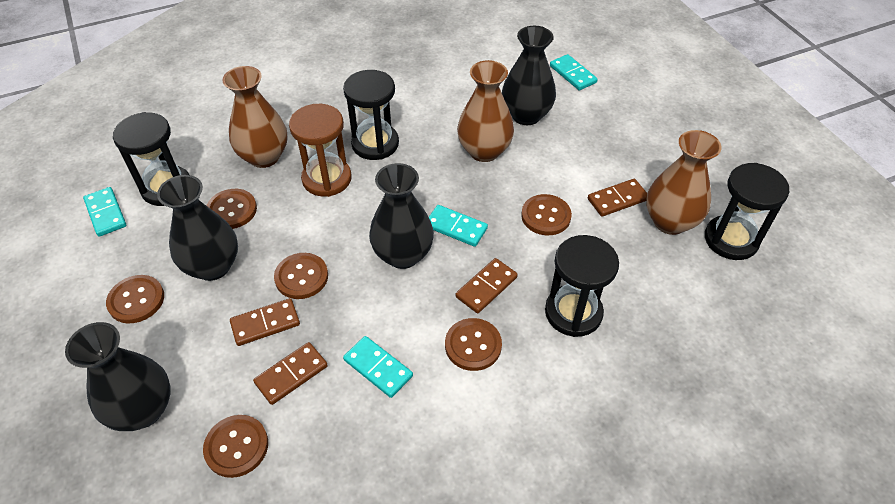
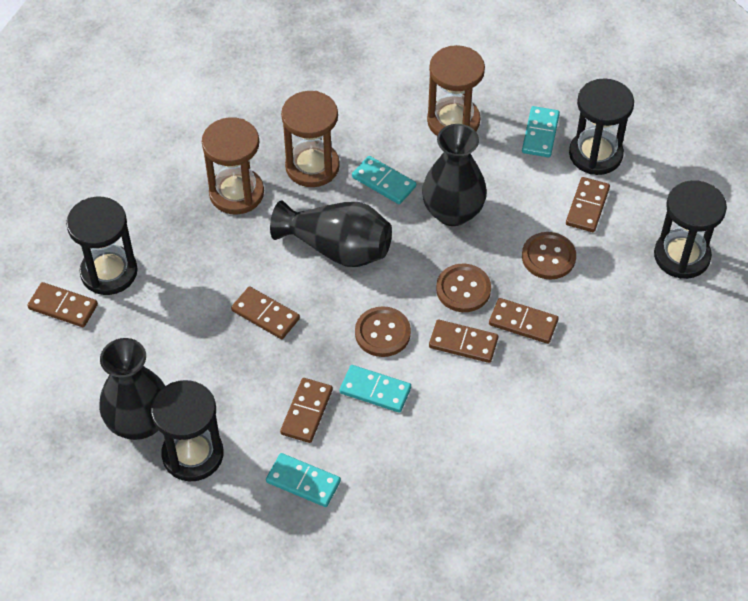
black vase: 4 -> 3
brown button: 6 -> 3
brown domino: 4 -> 6
brown hourglass: 1 -> 3
brown vase: 3 -> 0

